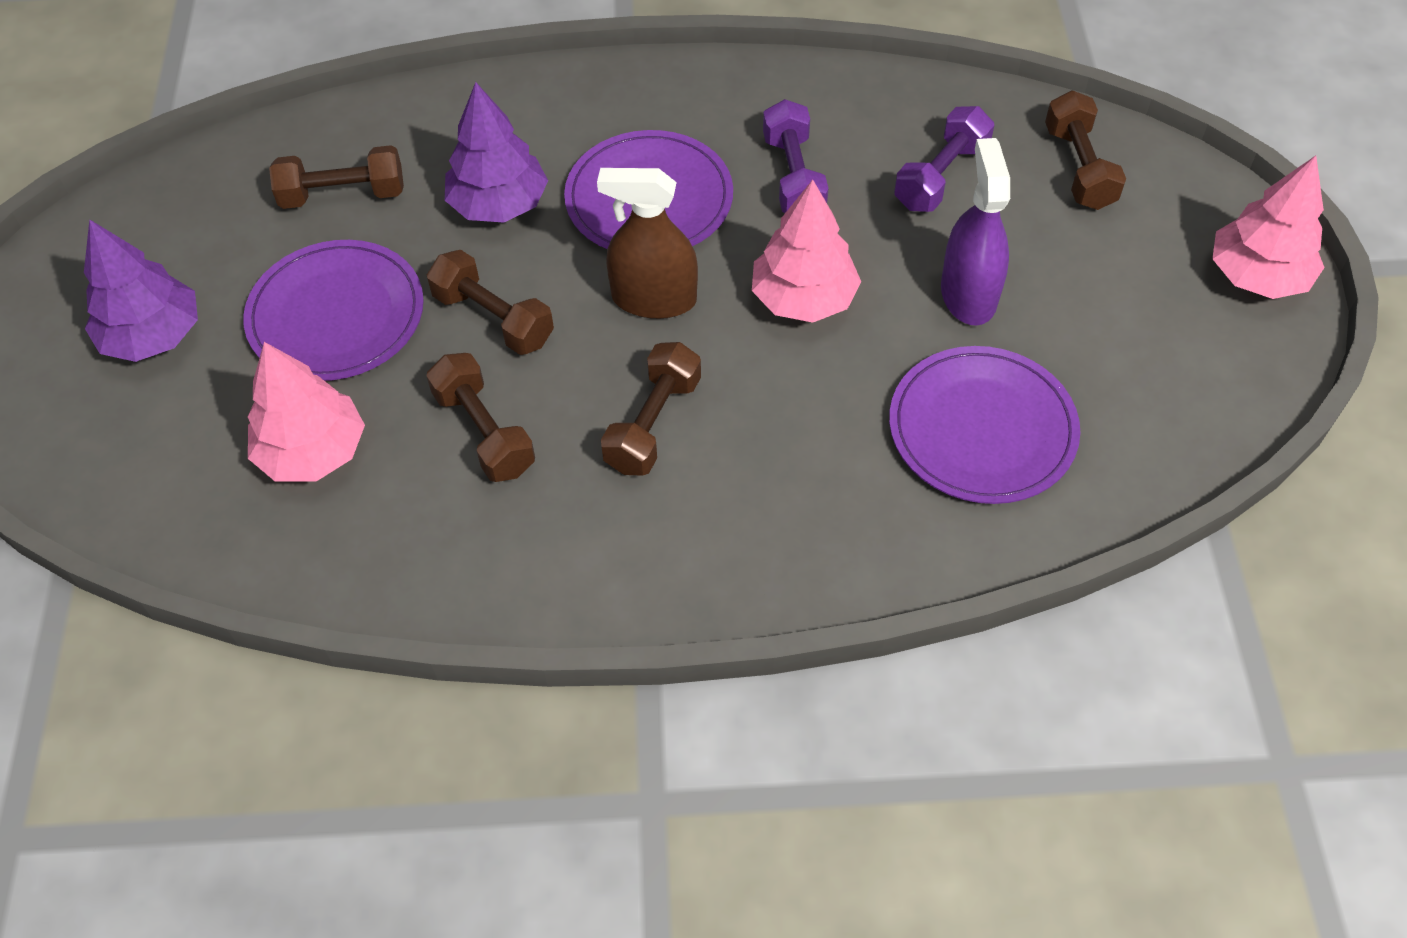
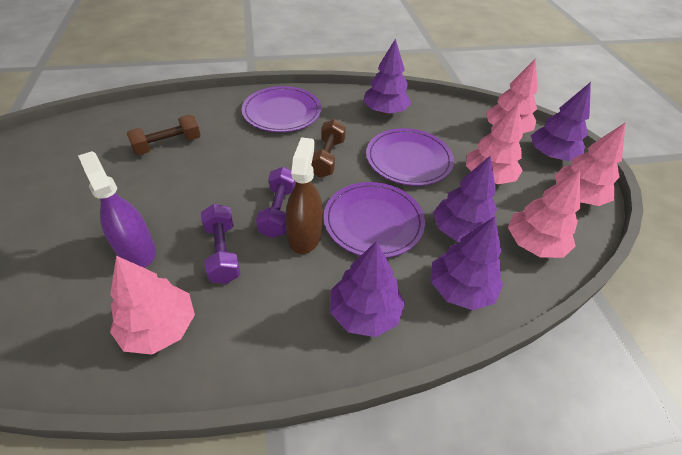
brown dumbbell: 5 -> 2
pink tree: 3 -> 5
purple tree: 2 -> 5

